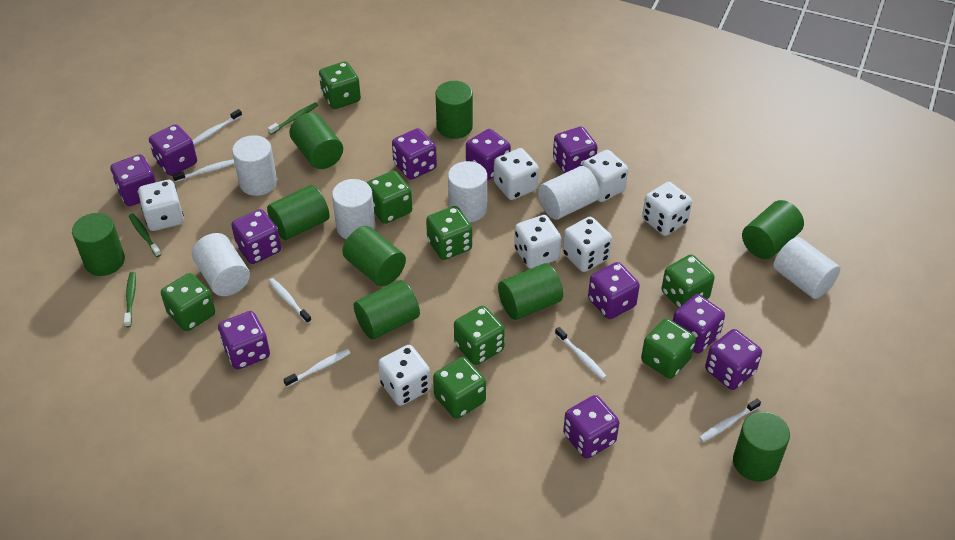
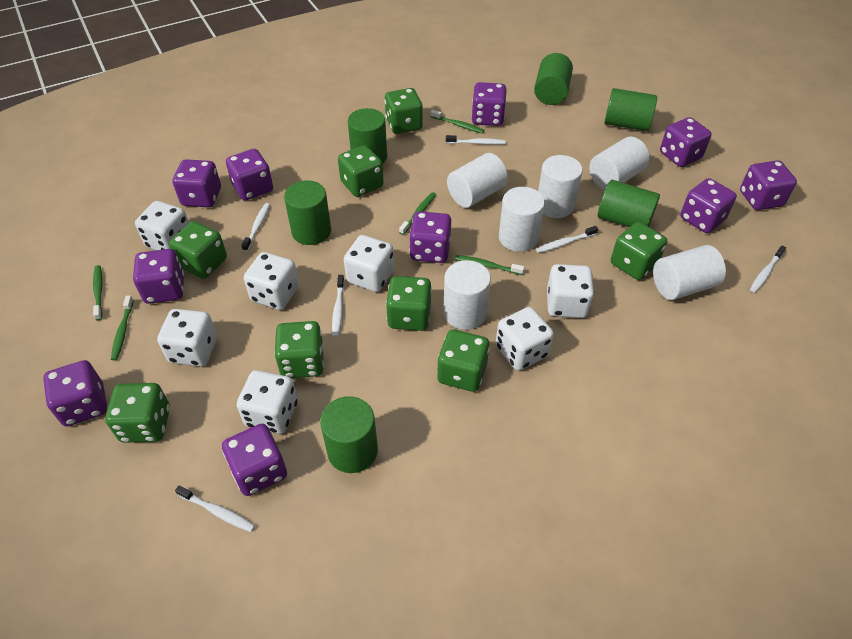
green cylinder: 9 -> 6
green toothbrush: 3 -> 5
purple dice: 11 -> 10

